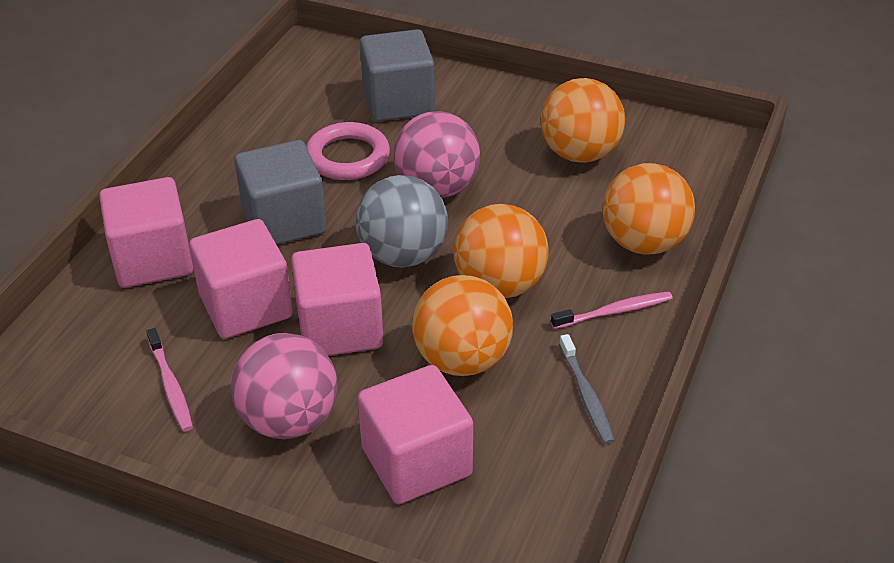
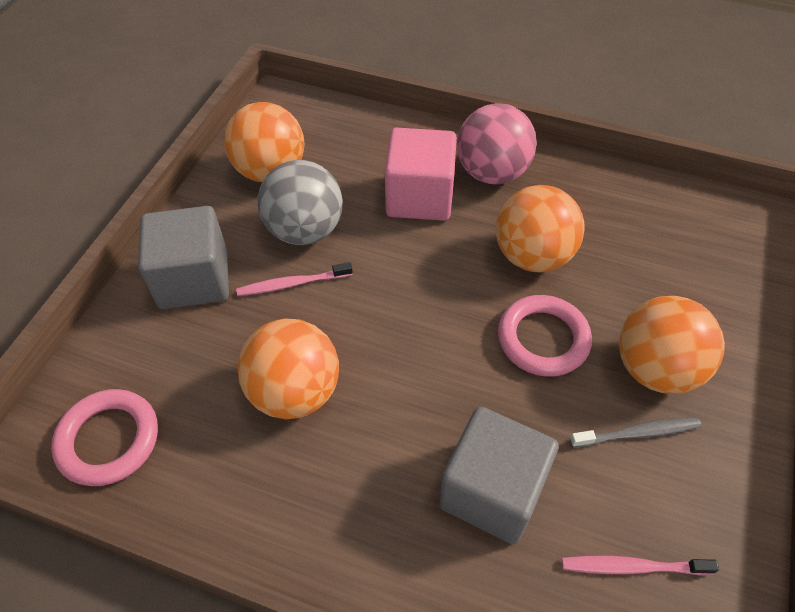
pink ball: 2 -> 1
pink cube: 4 -> 1
pink ring: 1 -> 2

